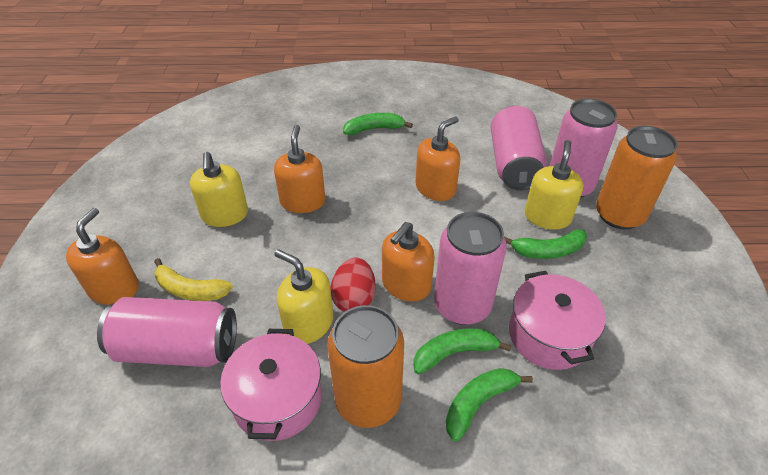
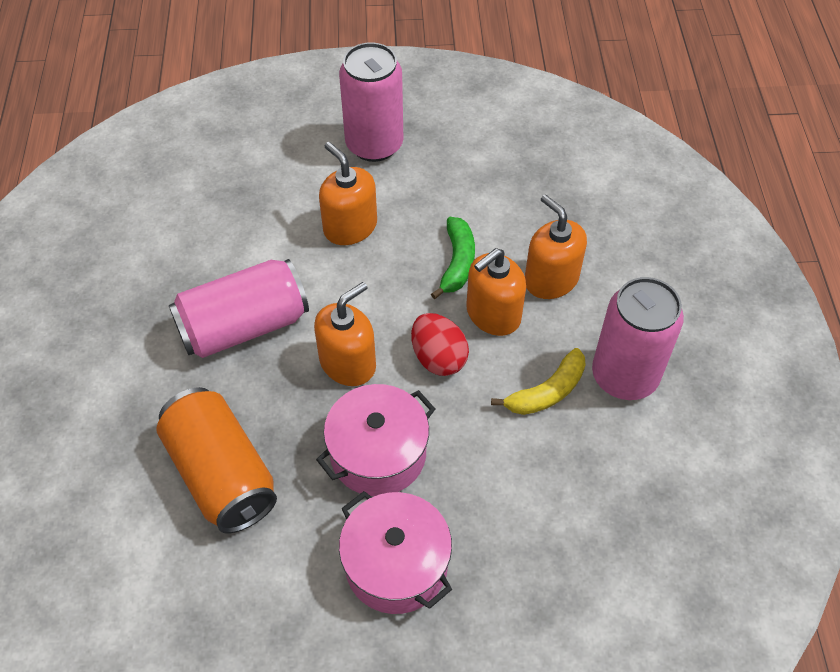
green banana: 4 -> 1
orange can: 2 -> 1
pink can: 4 -> 3
yellow soap dispenser: 3 -> 0

